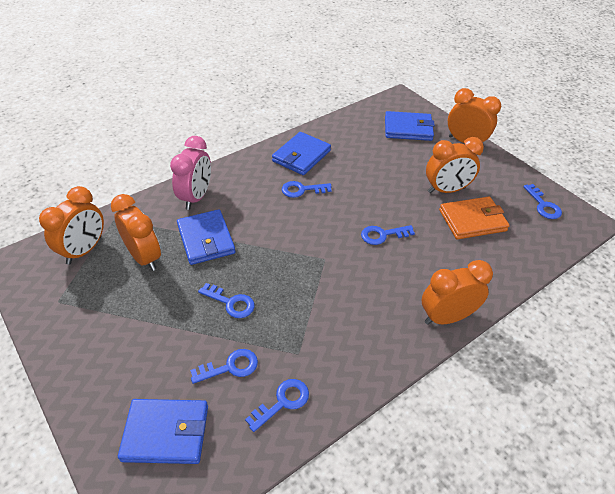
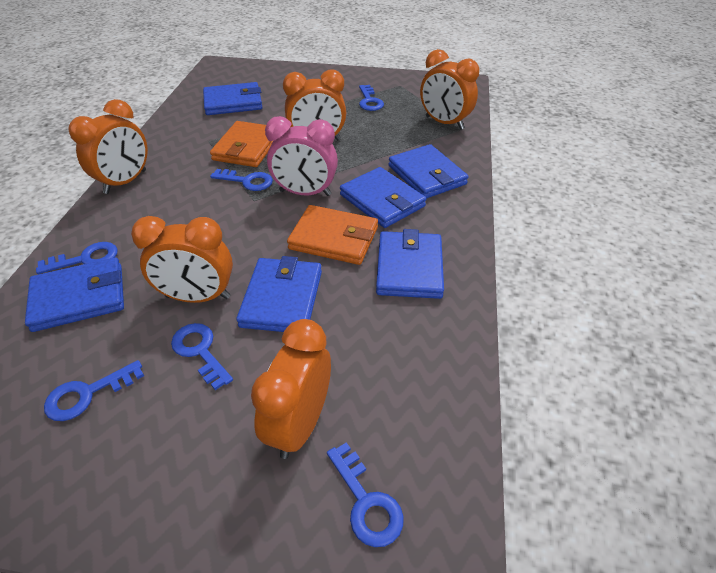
blue wallet: 4 -> 6
orange wallet: 1 -> 2

